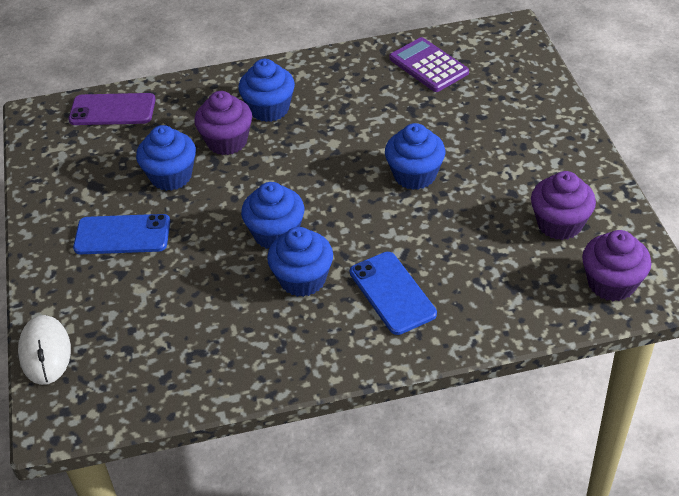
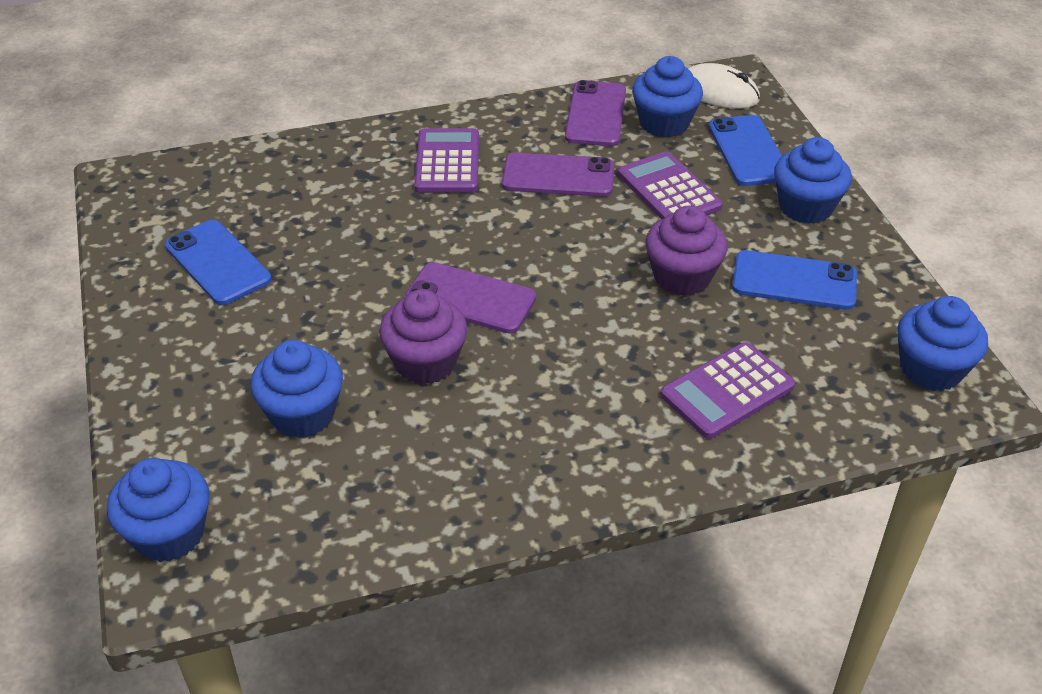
blue phone: 2 -> 3
purple calculator: 1 -> 3
purple cupcake: 3 -> 2
purple phone: 1 -> 3

